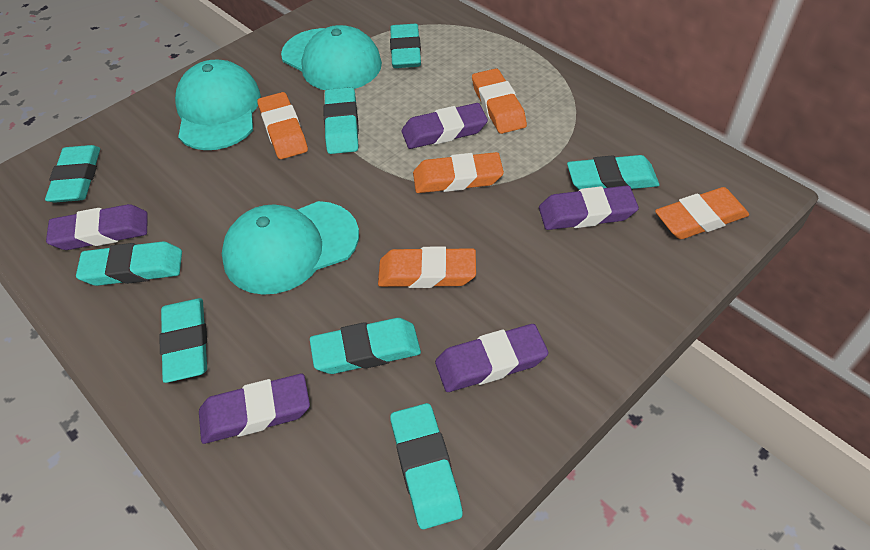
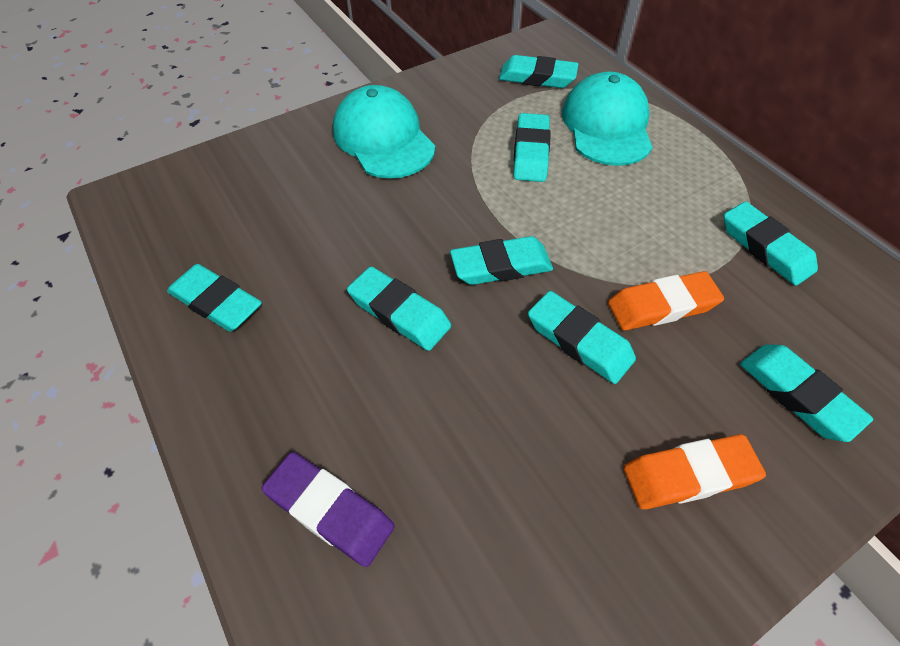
orange eraser: 5 -> 2
purple eraser: 5 -> 1
turquoise cap: 3 -> 2

